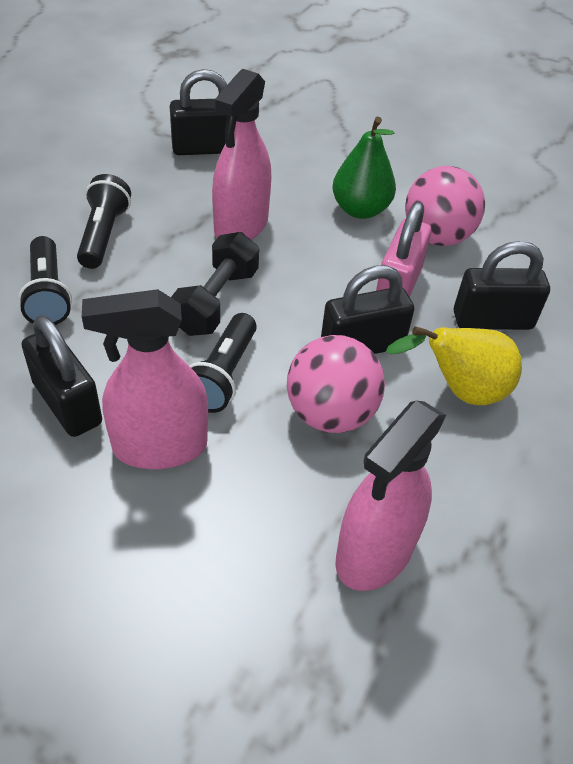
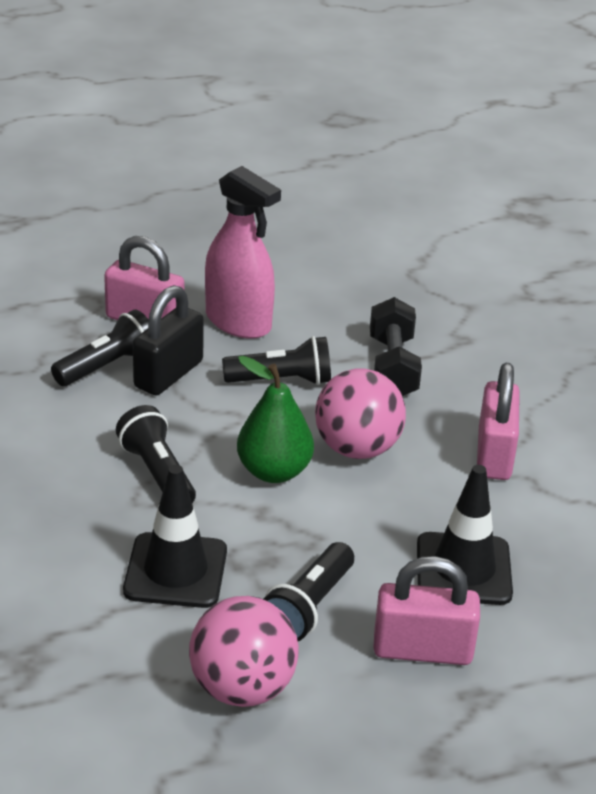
black flashlight: 3 -> 4
black padlock: 4 -> 1
black traffic cone: 0 -> 2
pink padlock: 1 -> 3
pink spray bottle: 3 -> 1
yellow pear: 1 -> 0

